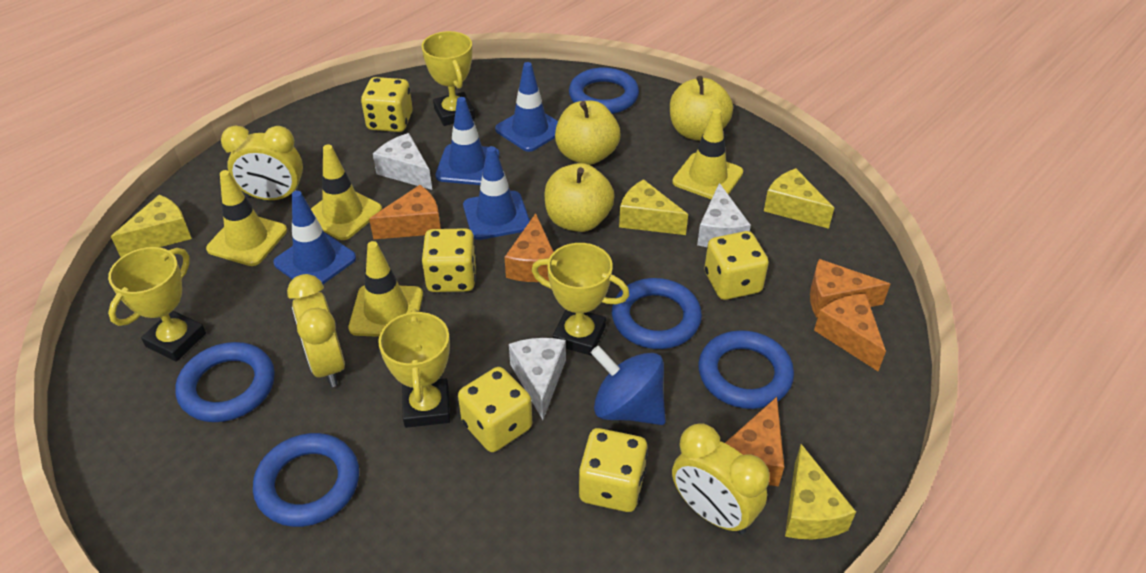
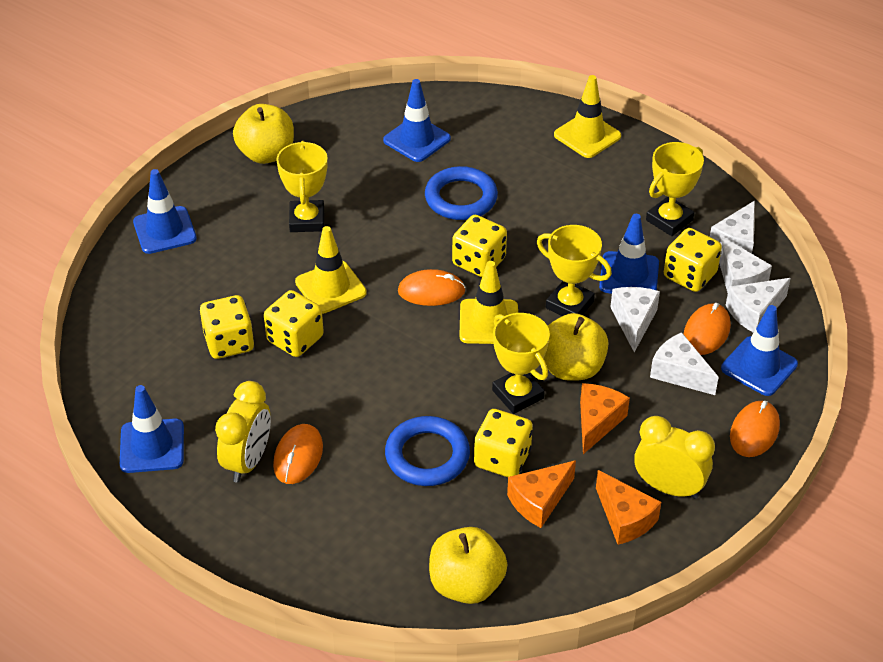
blue ring: 5 -> 2
blue spinning top: 1 -> 0
blue traffic cone: 4 -> 5
orange cheese: 5 -> 3
orange mouse: 0 -> 4
white cheese: 3 -> 5
yellow cheese: 4 -> 0
yellow clock: 3 -> 2
yellow traffic cone: 4 -> 3

